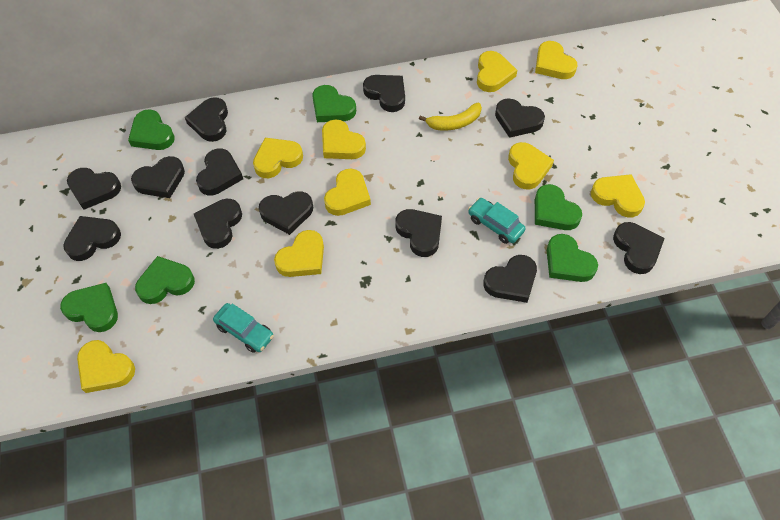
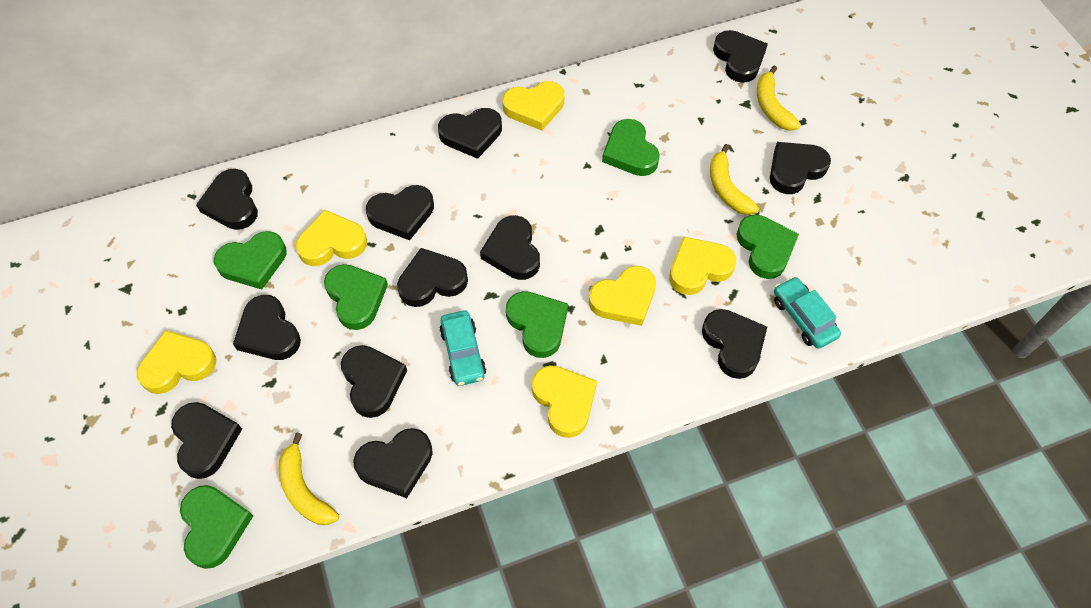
yellow banana: 1 -> 3
yellow heart: 9 -> 6

